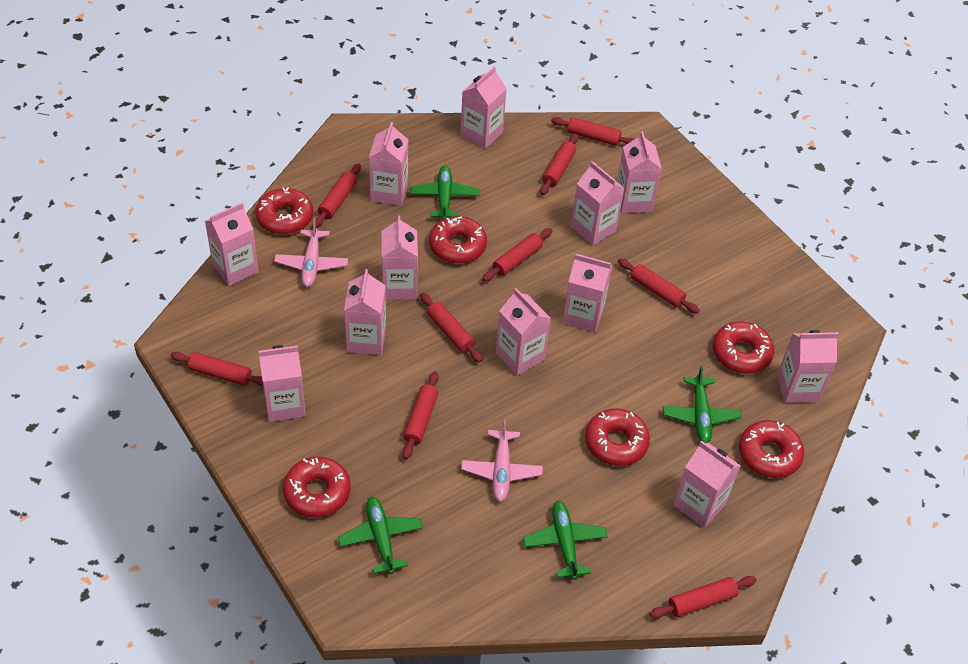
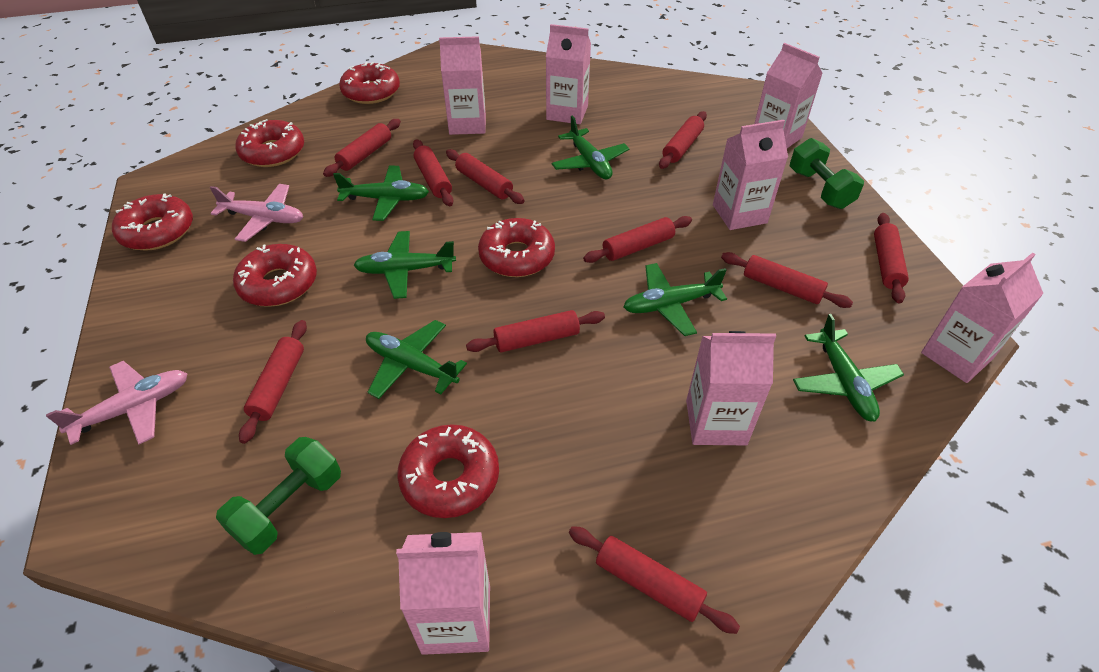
green dumbbell: 0 -> 2
green plane: 4 -> 6
pink carton: 12 -> 7
red rolling pin: 9 -> 10

